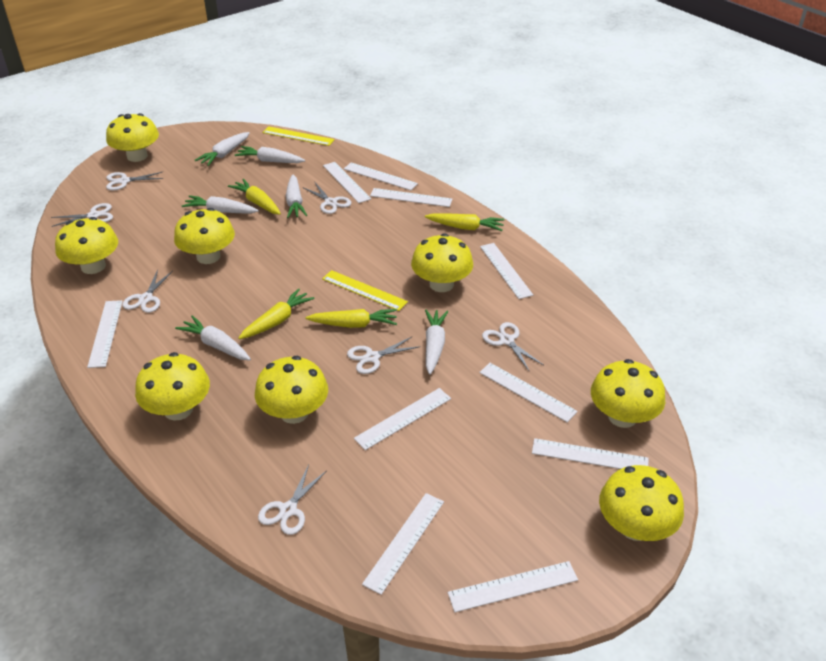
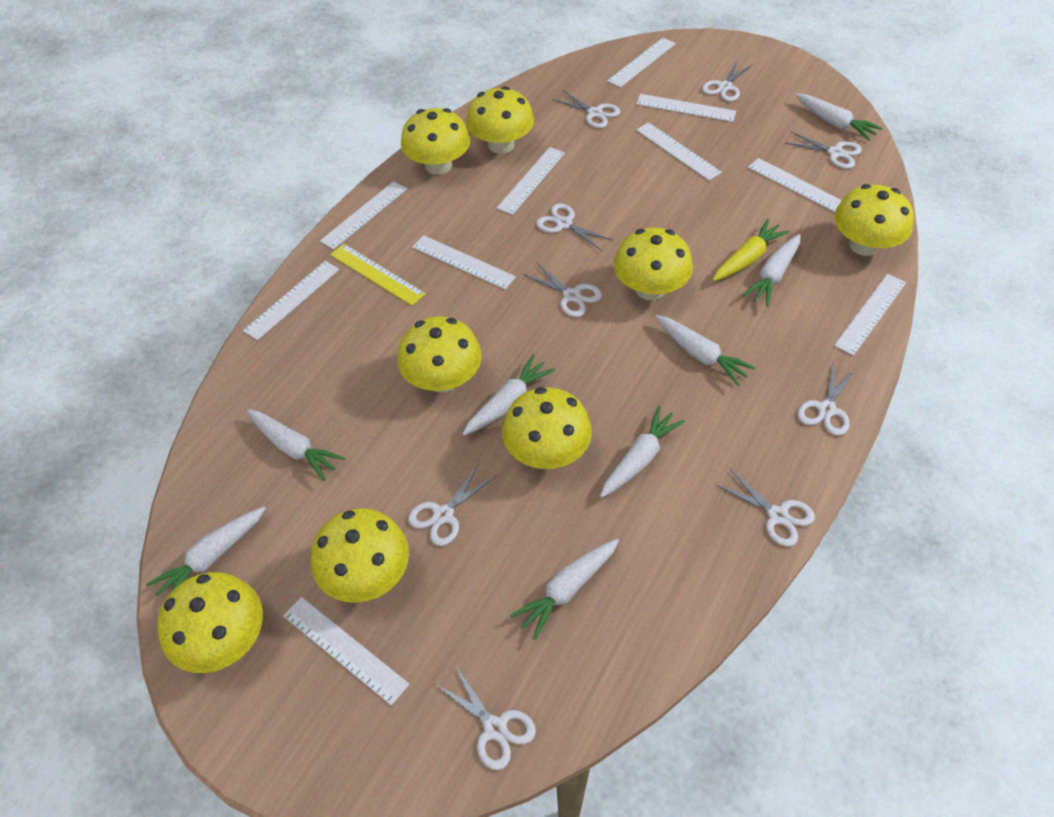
white carrot: 6 -> 8
white scissors: 7 -> 9
yellow carrot: 4 -> 1
yellow ruler: 2 -> 1

